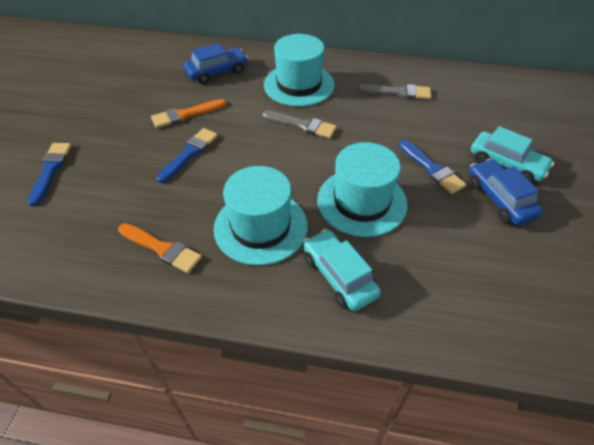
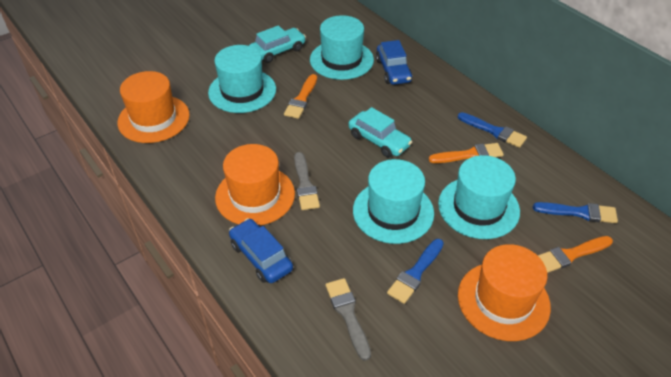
orange brush: 2 -> 3
orange hat: 0 -> 3
turquoise hat: 3 -> 4

